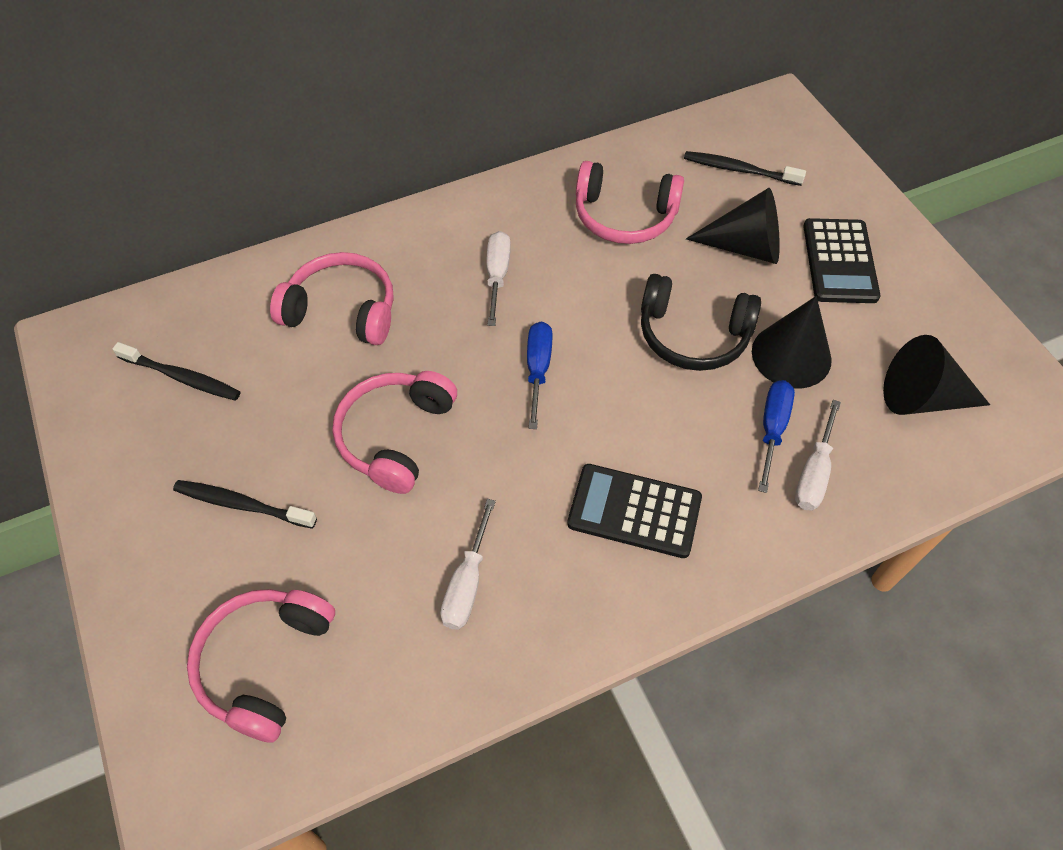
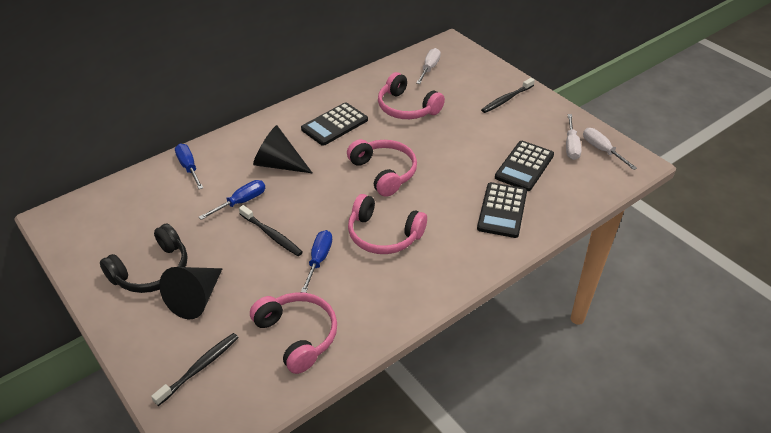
black calculator: 2 -> 3
black cone: 3 -> 2
blue screwdriver: 2 -> 3

